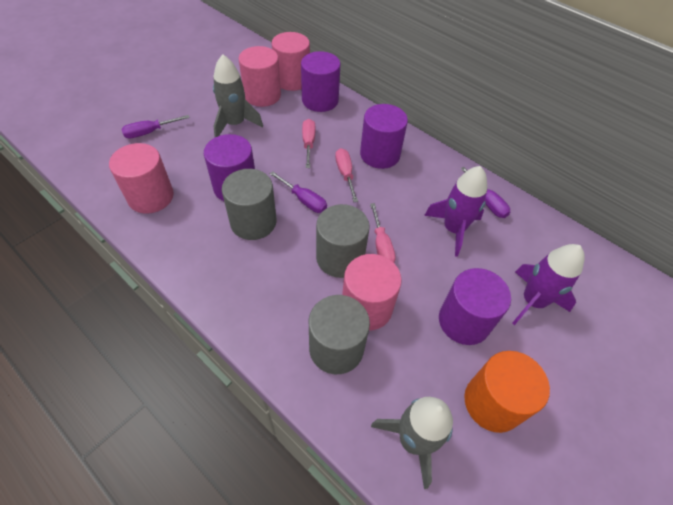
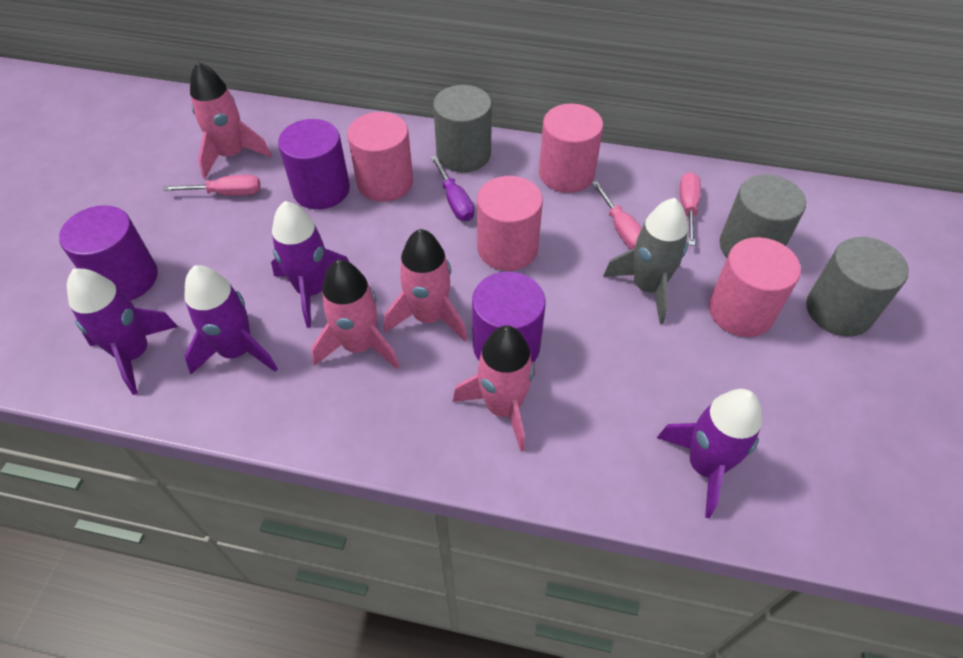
grey rocket: 2 -> 1
orange cylinder: 1 -> 0
pink rocket: 0 -> 4
purple cylinder: 4 -> 3
purple rocket: 2 -> 4
purple screwdriver: 3 -> 1

